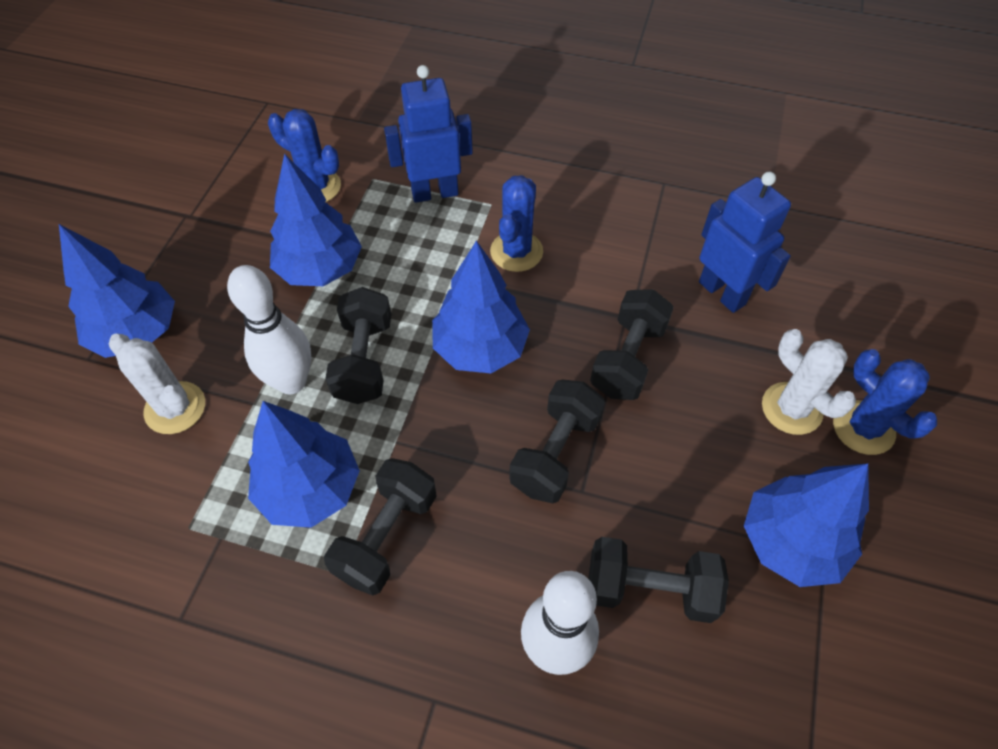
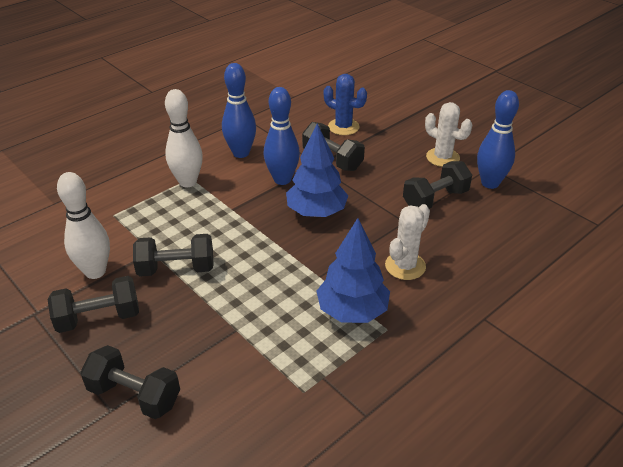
blue bowling pin: 0 -> 3
blue cactus: 3 -> 1
blue robot: 2 -> 0
blue tree: 5 -> 2

